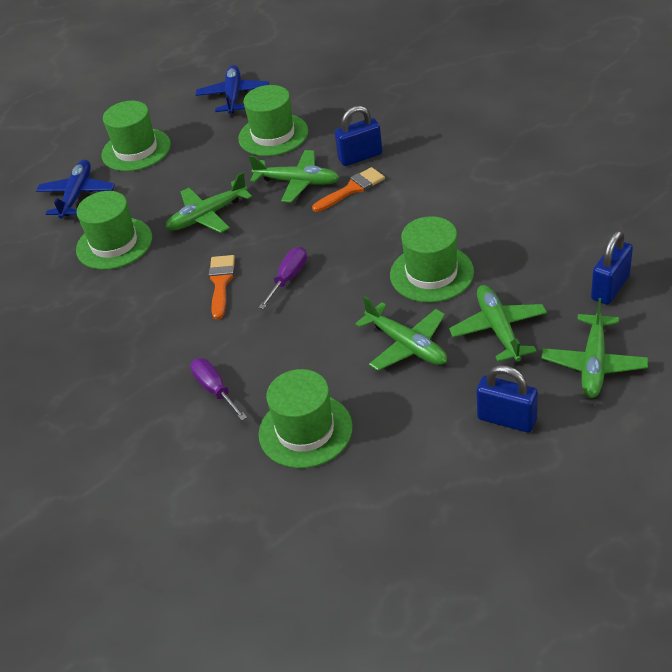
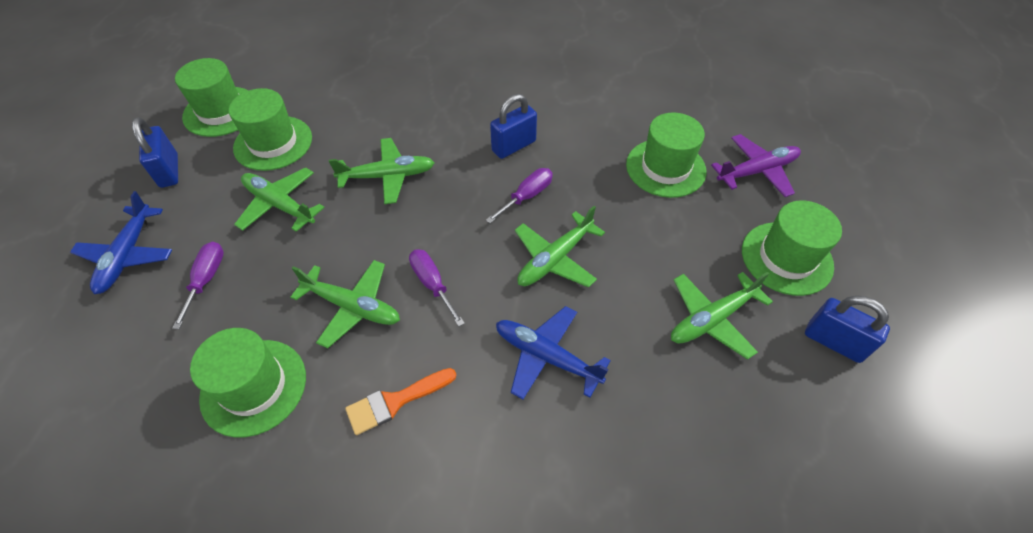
orange brush: 2 -> 1
purple plane: 0 -> 1
purple screwdriver: 2 -> 3

